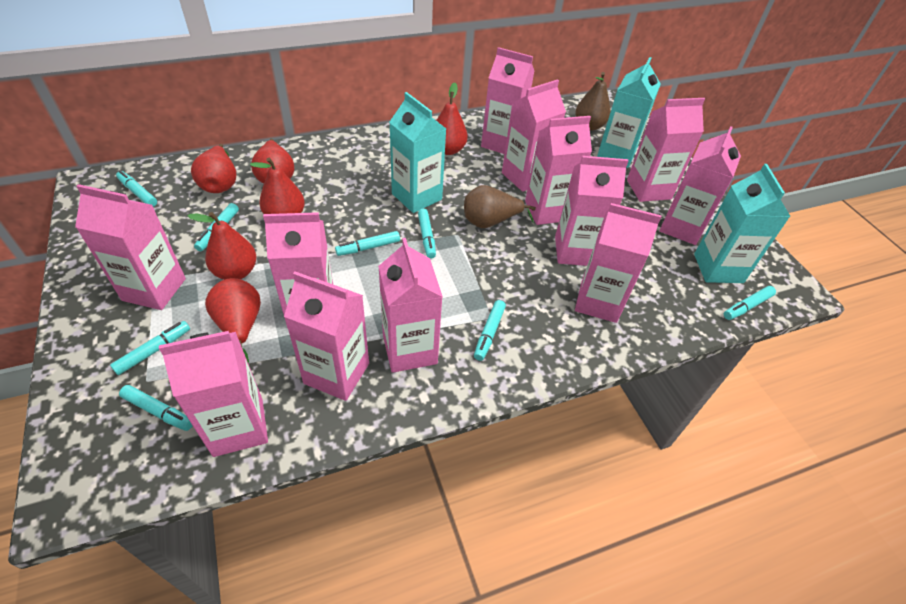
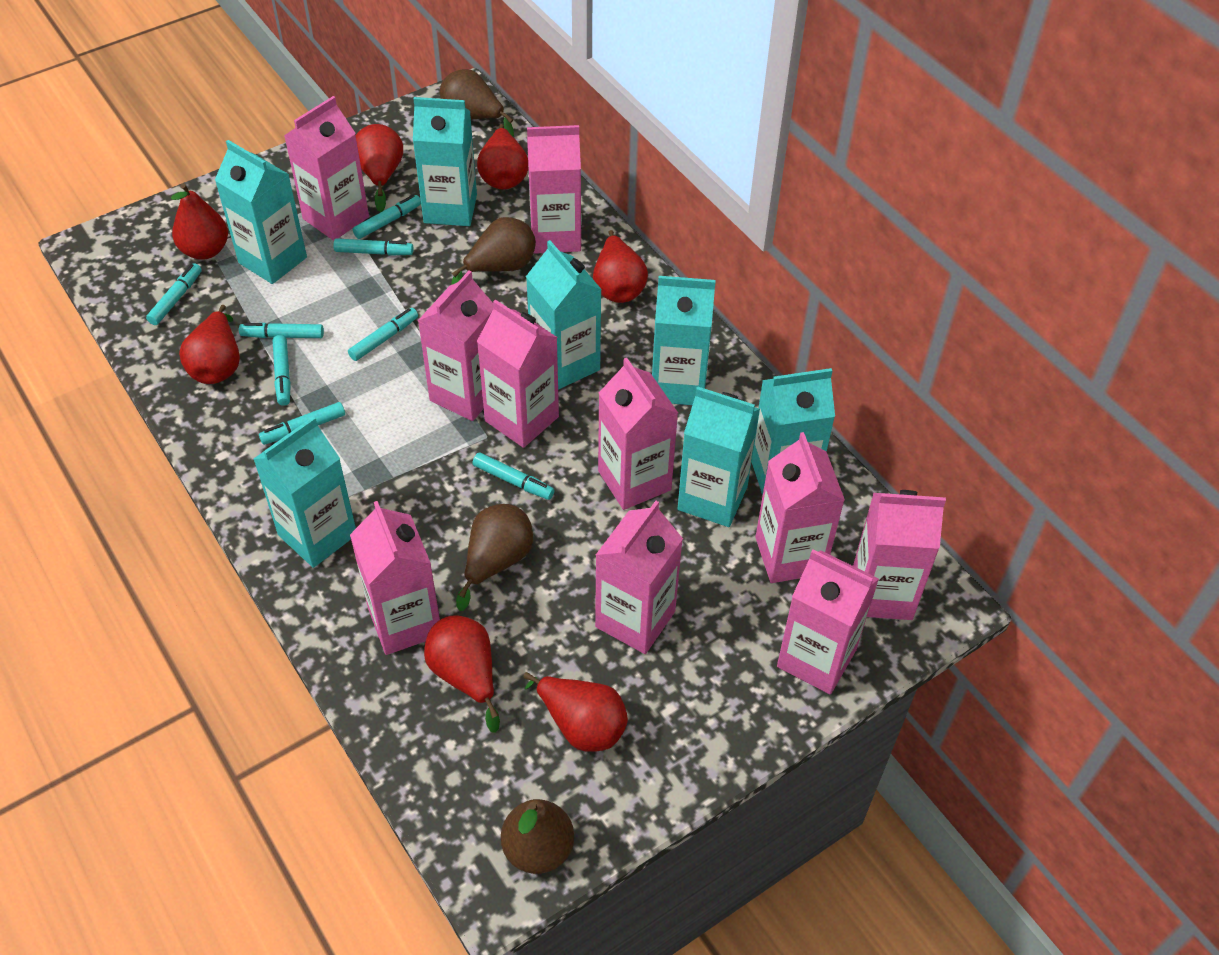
brown pear: 2 -> 4
pink carton: 12 -> 10
red pear: 6 -> 7
turquoise carton: 3 -> 7

